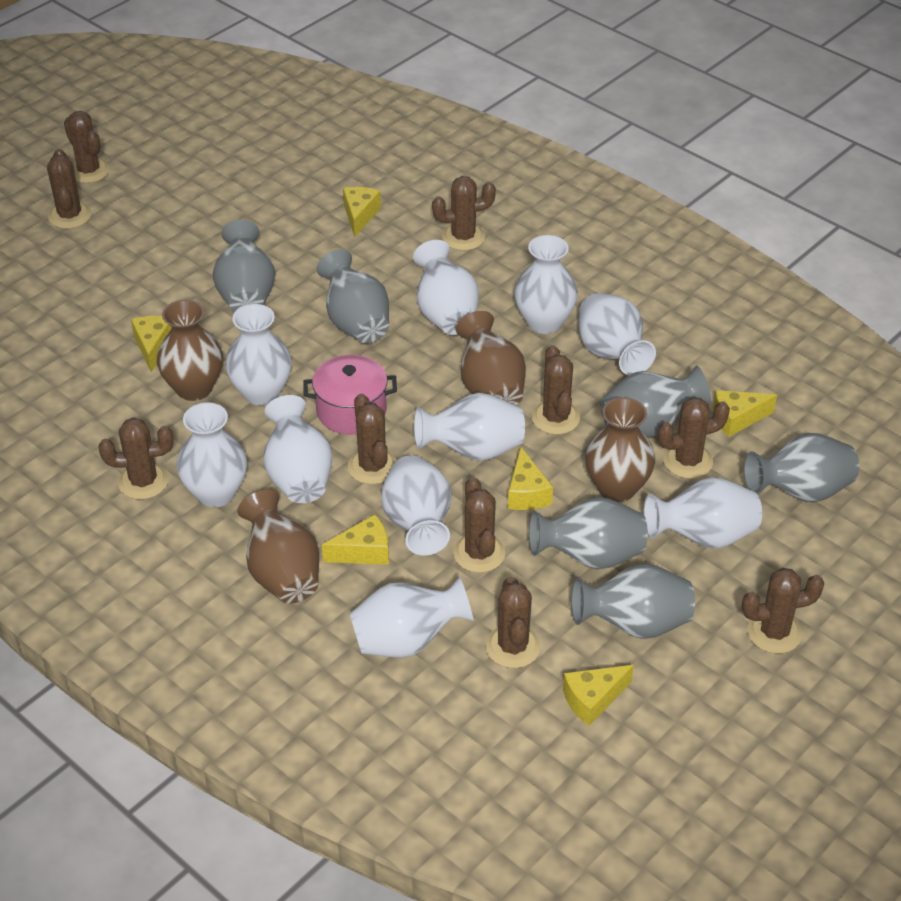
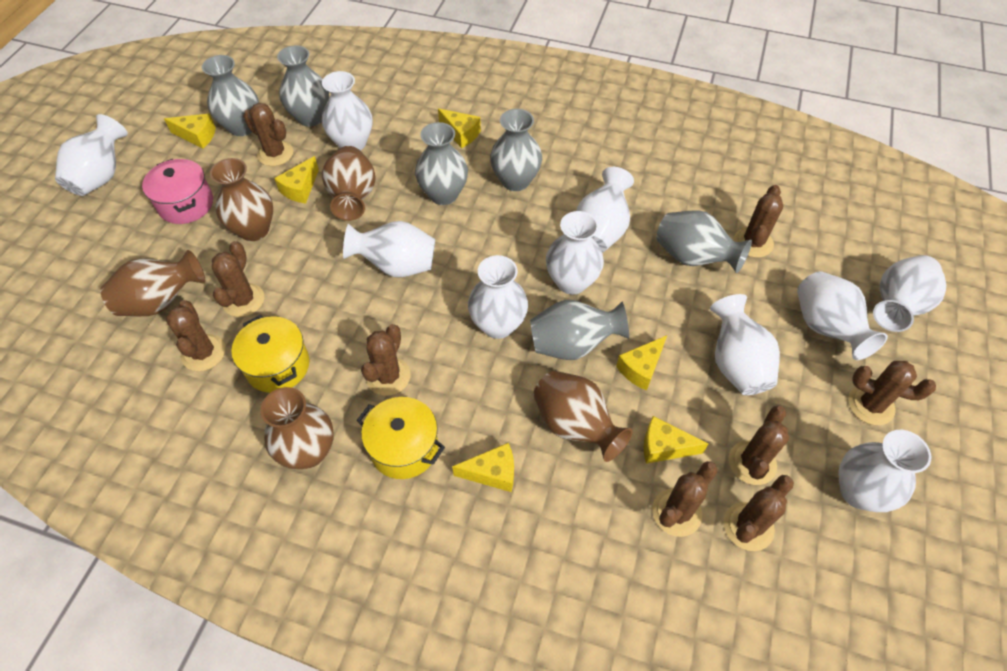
brown cactus: 10 -> 9
brown vase: 4 -> 5
yellow pot: 0 -> 2

